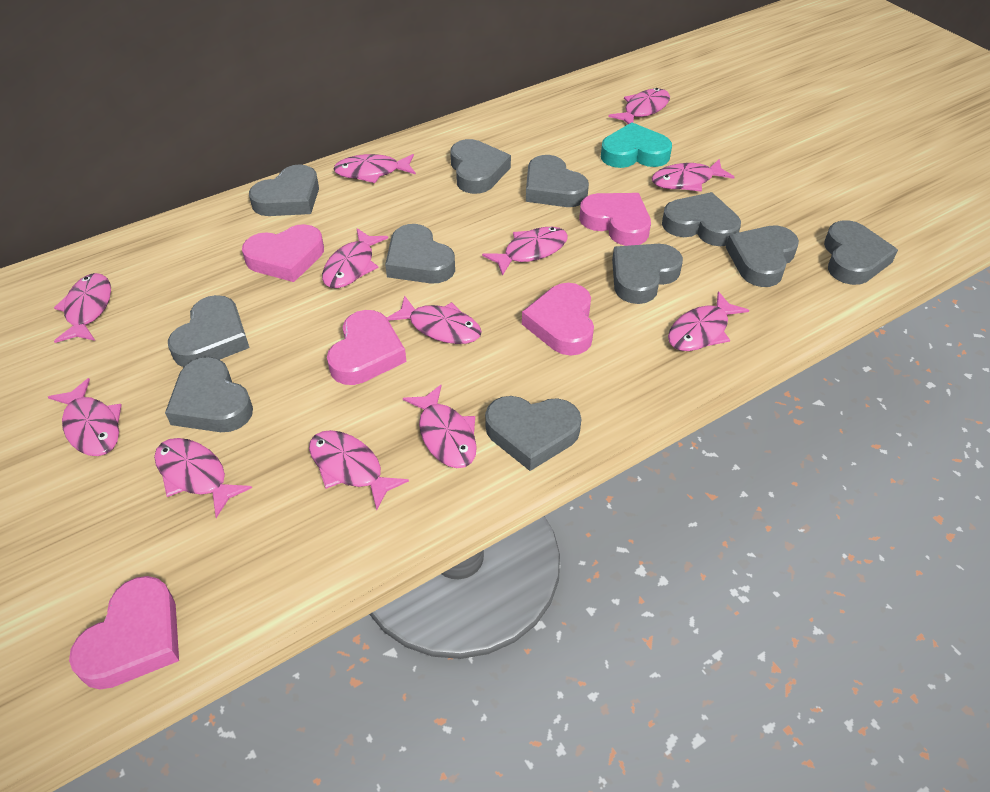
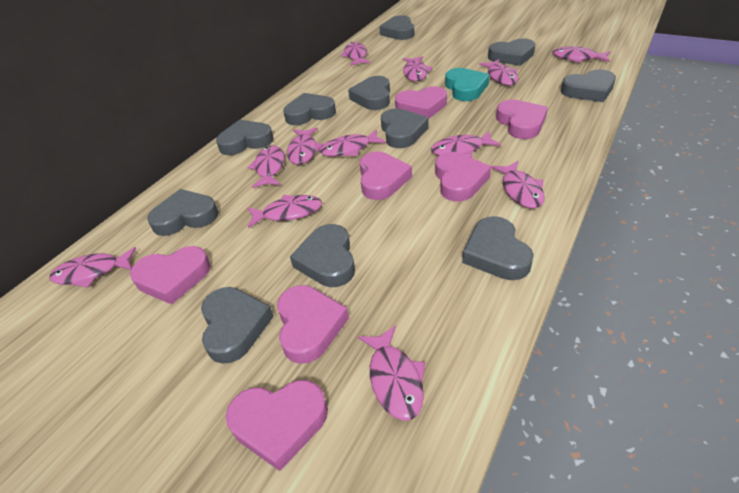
pink heart: 5 -> 7

